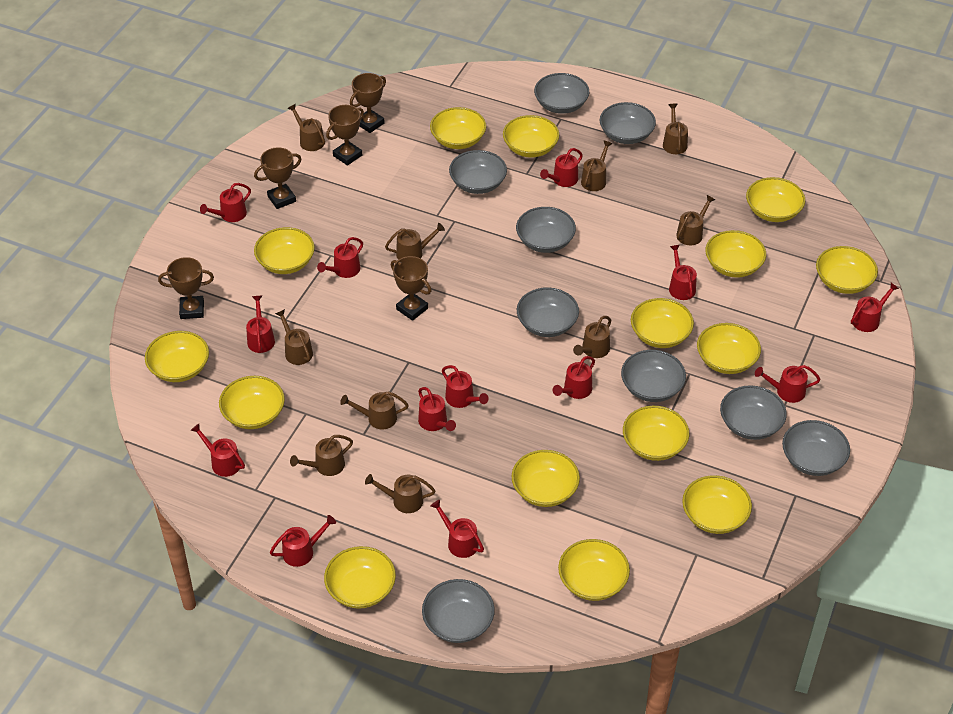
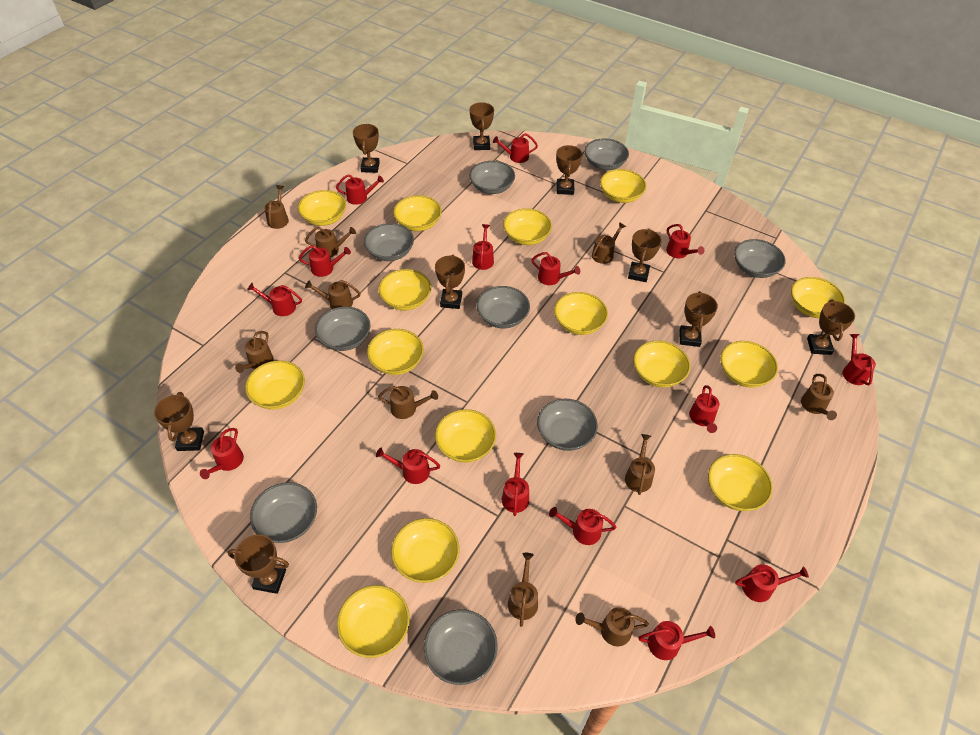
brown trophy: 5 -> 9
red watering can: 13 -> 15

